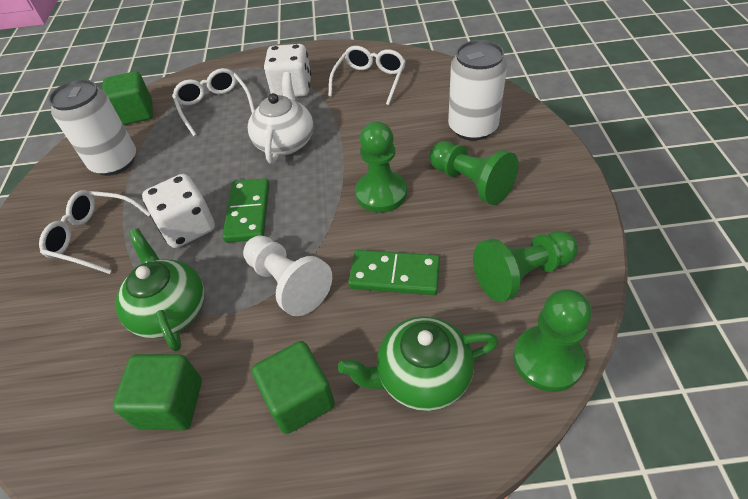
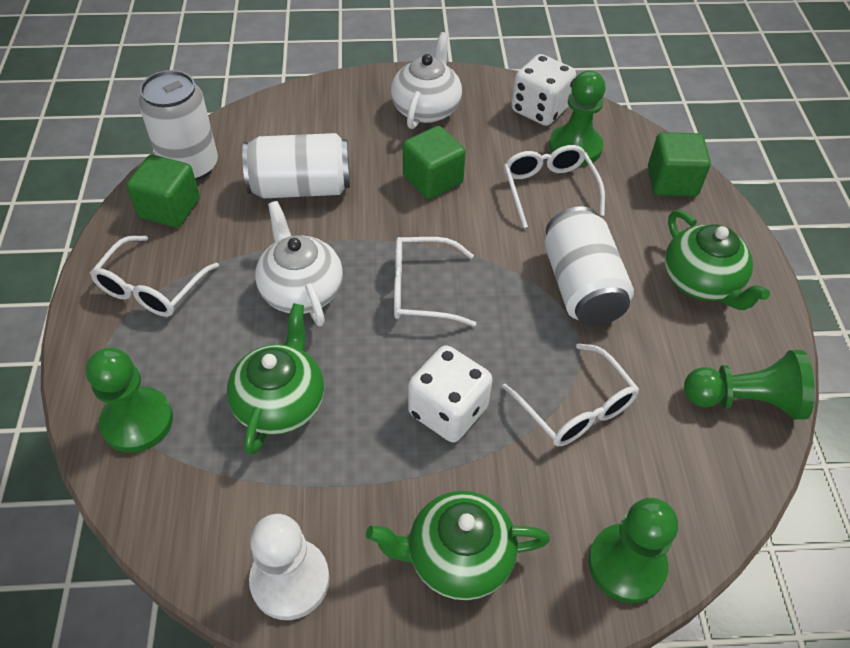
green domino: 2 -> 0
green teapot: 2 -> 3
white can: 2 -> 3
white glasses: 3 -> 4
white teapot: 1 -> 2

